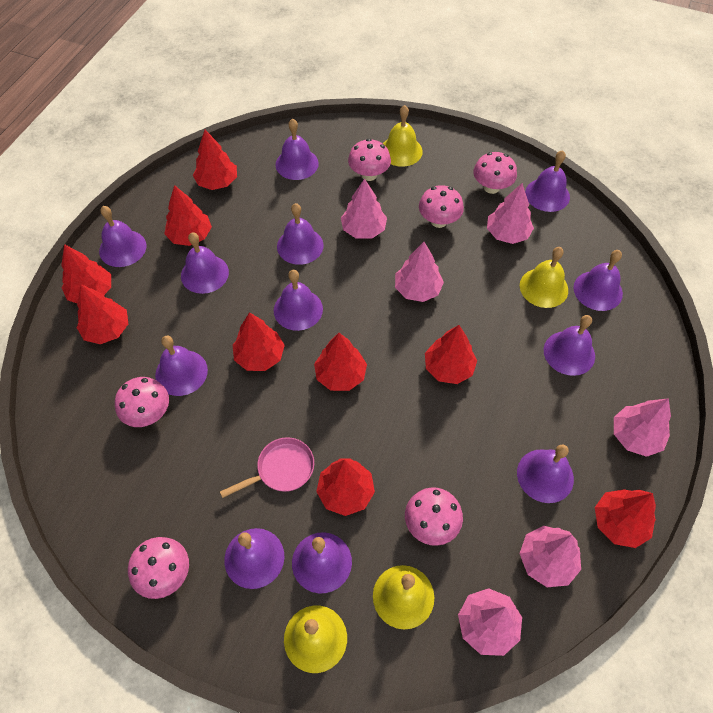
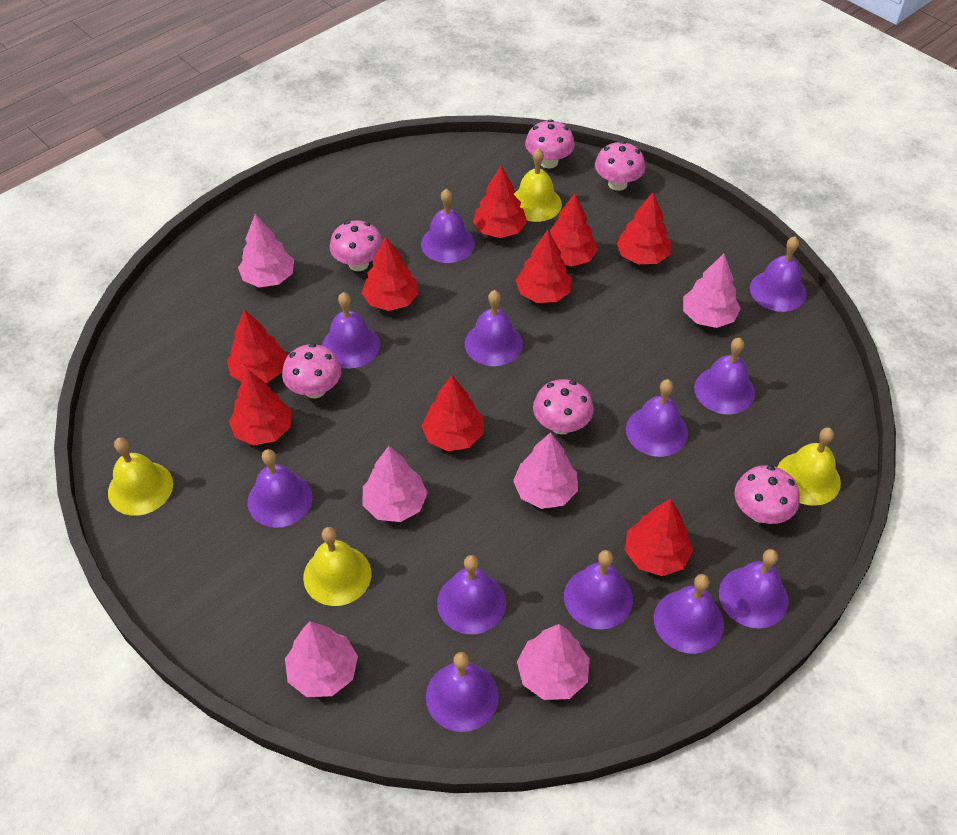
pink pan: 1 -> 0

